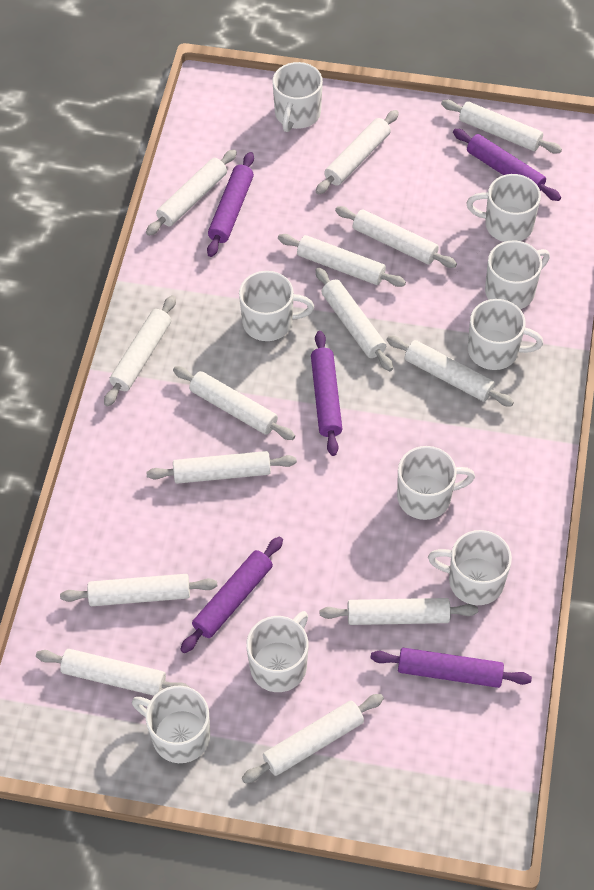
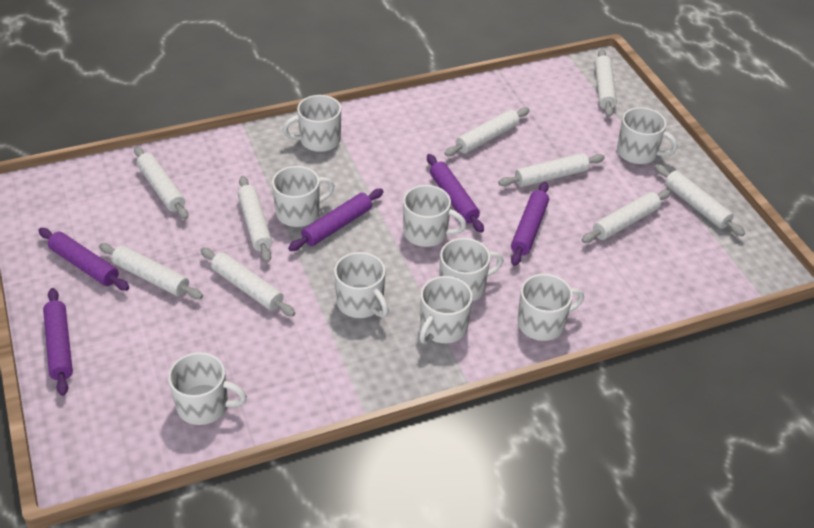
white rolling pin: 14 -> 9

